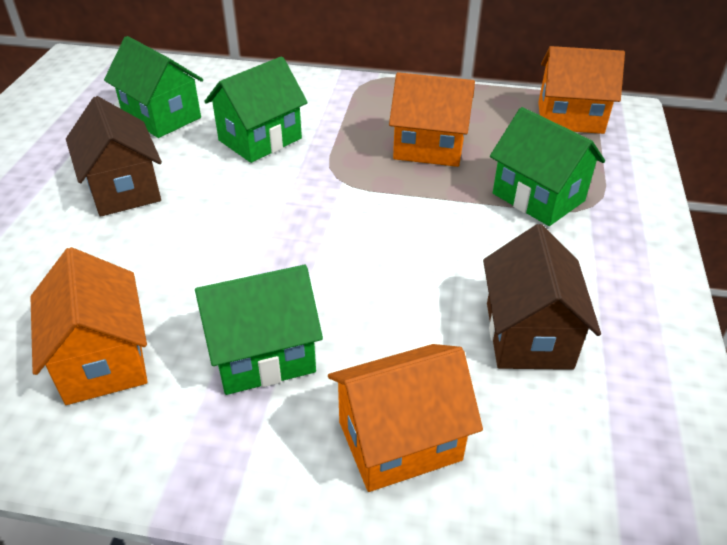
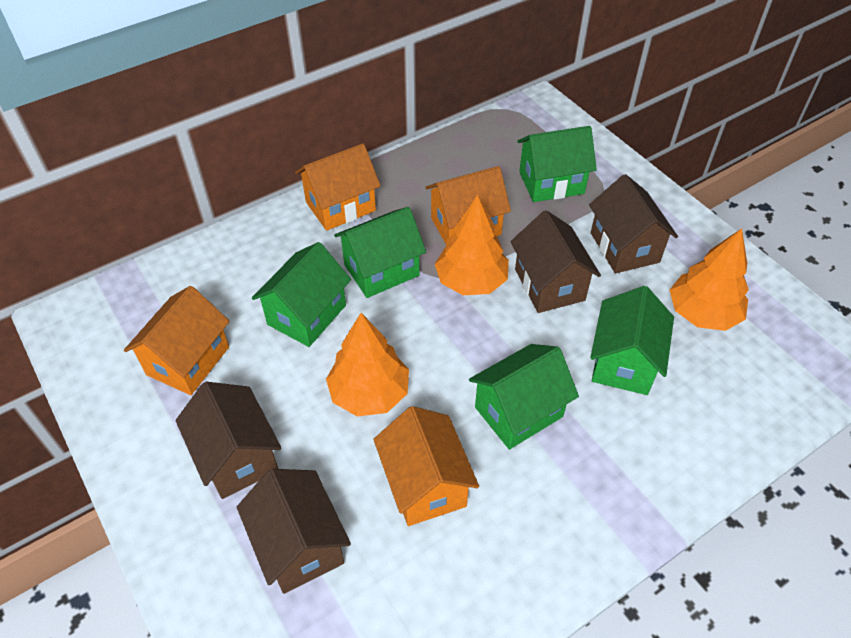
brown house: 2 -> 4
green house: 4 -> 5
orange tree: 0 -> 3

